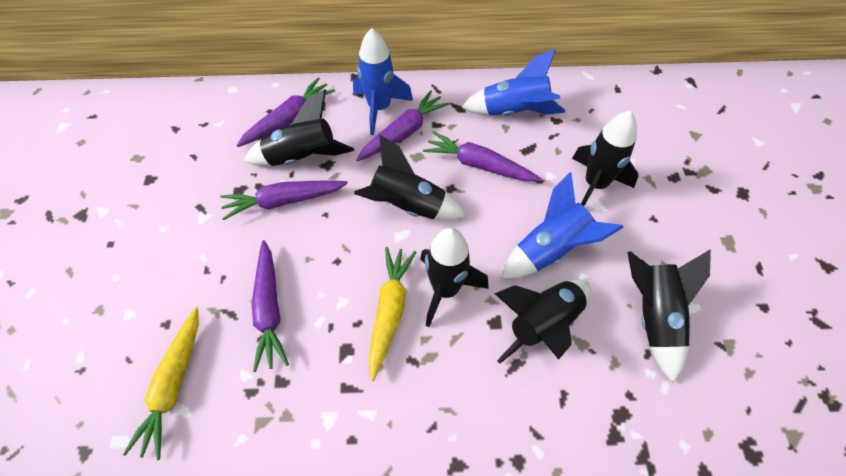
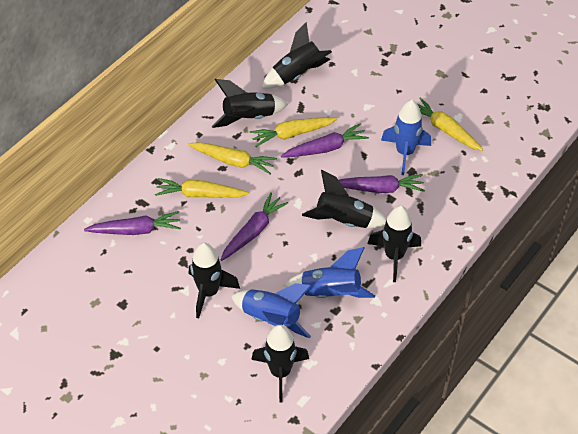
purple carrot: 5 -> 4
yellow carrot: 2 -> 4

